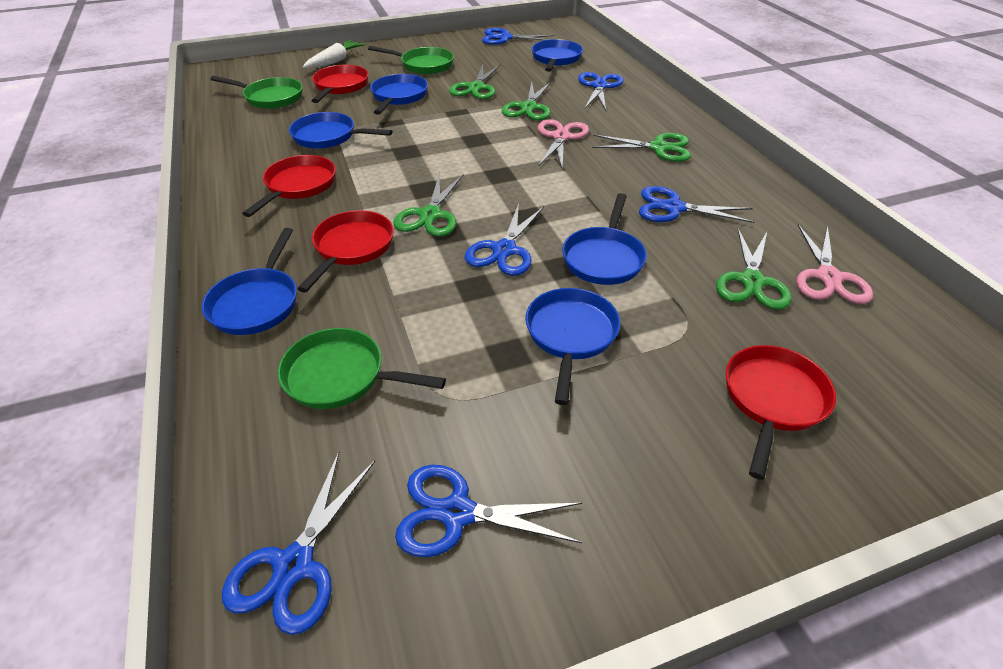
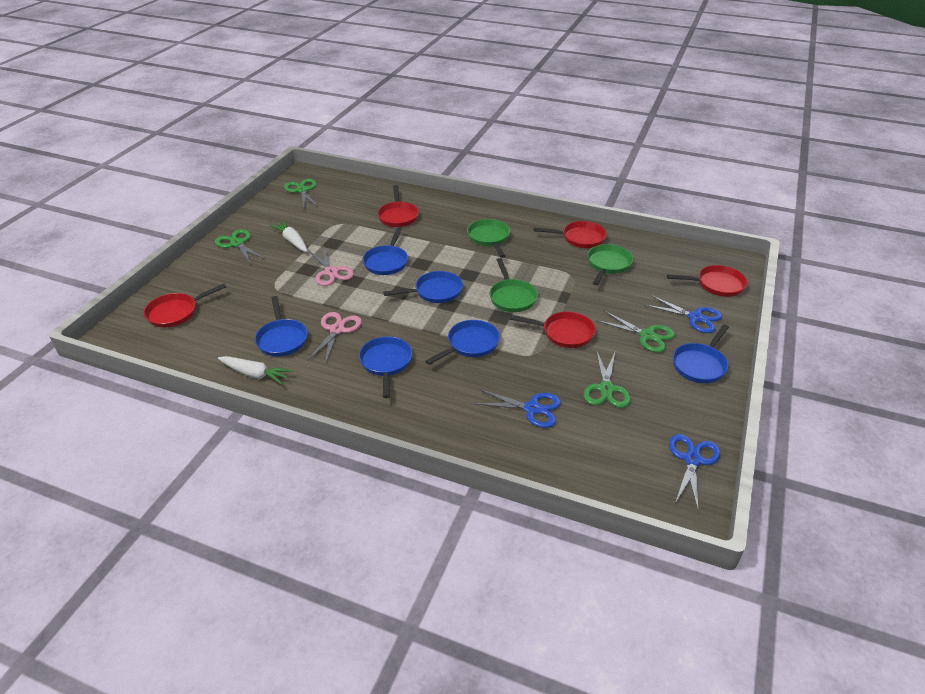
blue scissors: 6 -> 3
green scissors: 5 -> 4
red pan: 4 -> 5
white carrot: 1 -> 2

